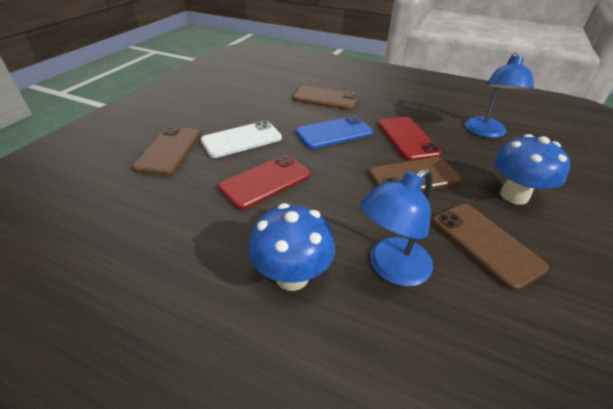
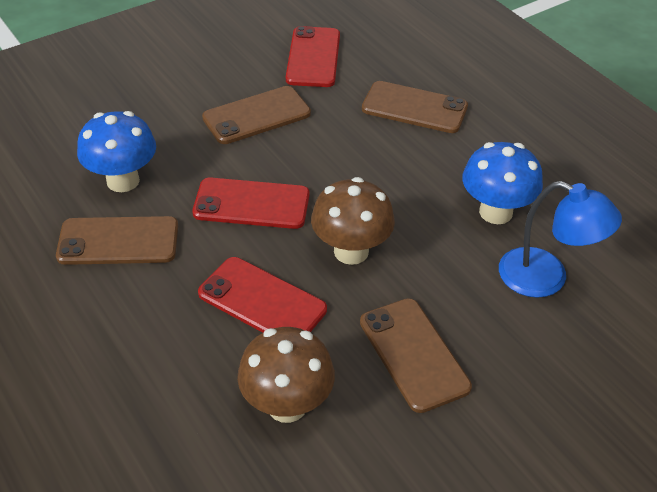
blue lamp: 2 -> 1
blue phone: 1 -> 0
brown mushroom: 0 -> 2
red phone: 2 -> 3
white phone: 1 -> 0

